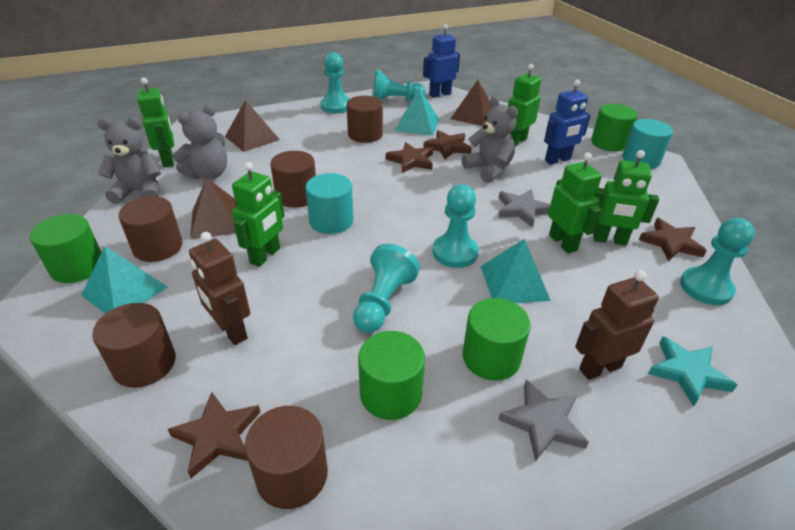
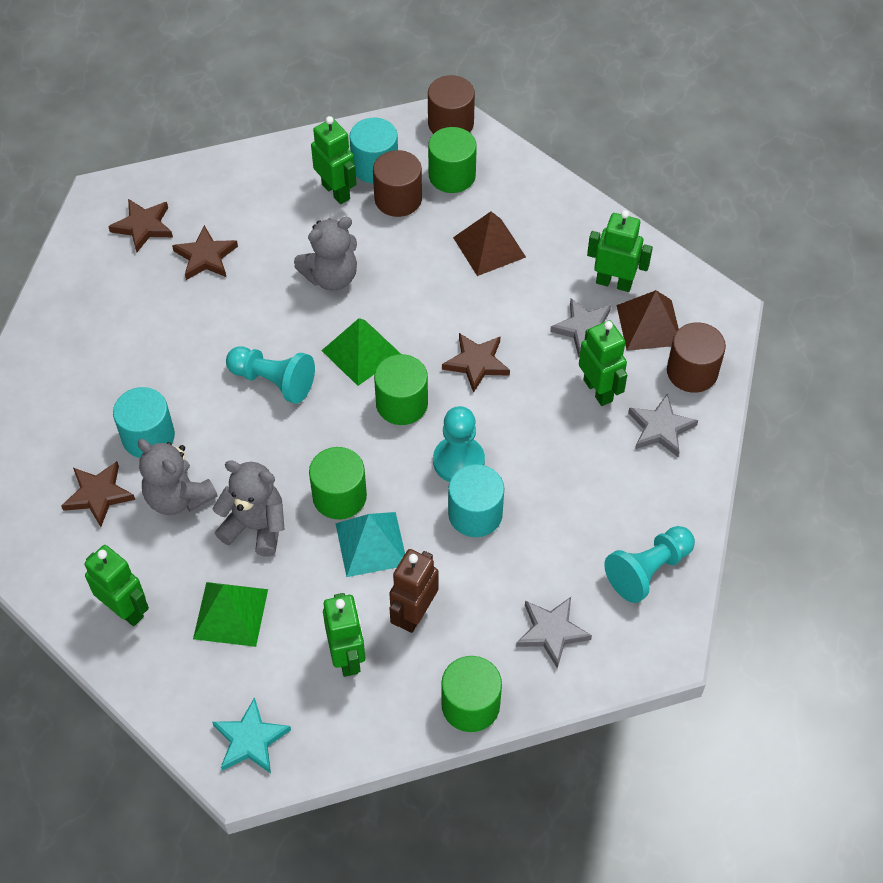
blue robot: 2 -> 0
brown cylinder: 5 -> 3
brown pyramid: 3 -> 2
brown robot: 2 -> 1
green pyramid: 0 -> 2
grey star: 2 -> 3
turquoise cylinder: 2 -> 3
turquoise pawn: 5 -> 3
turquoise pyramid: 3 -> 1

